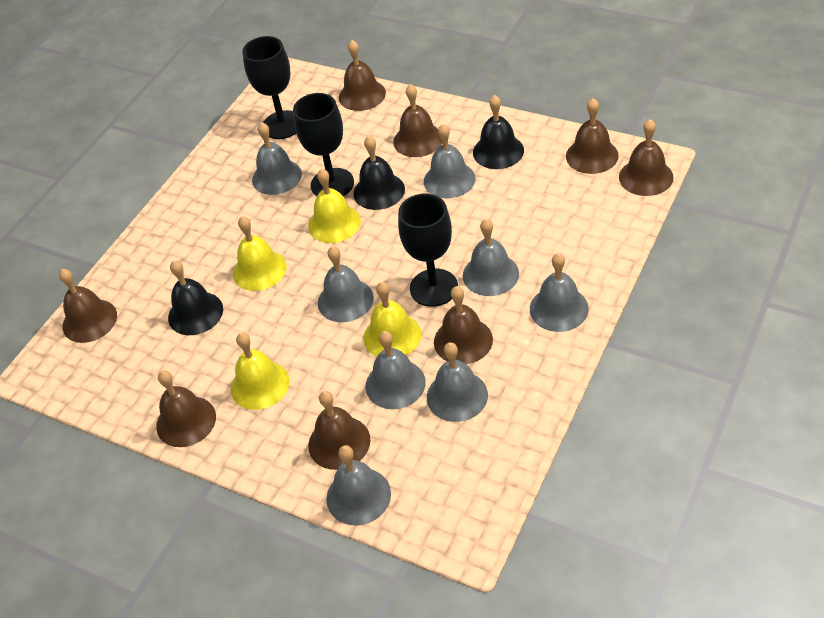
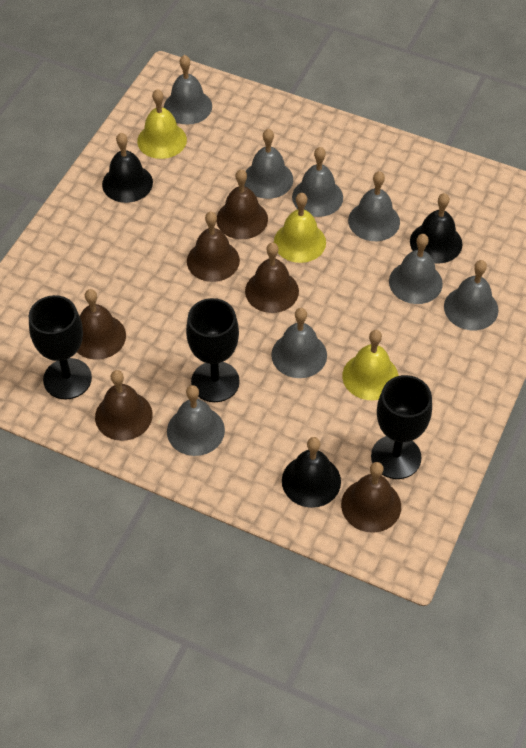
brown bell: 8 -> 6
yellow bell: 4 -> 3

